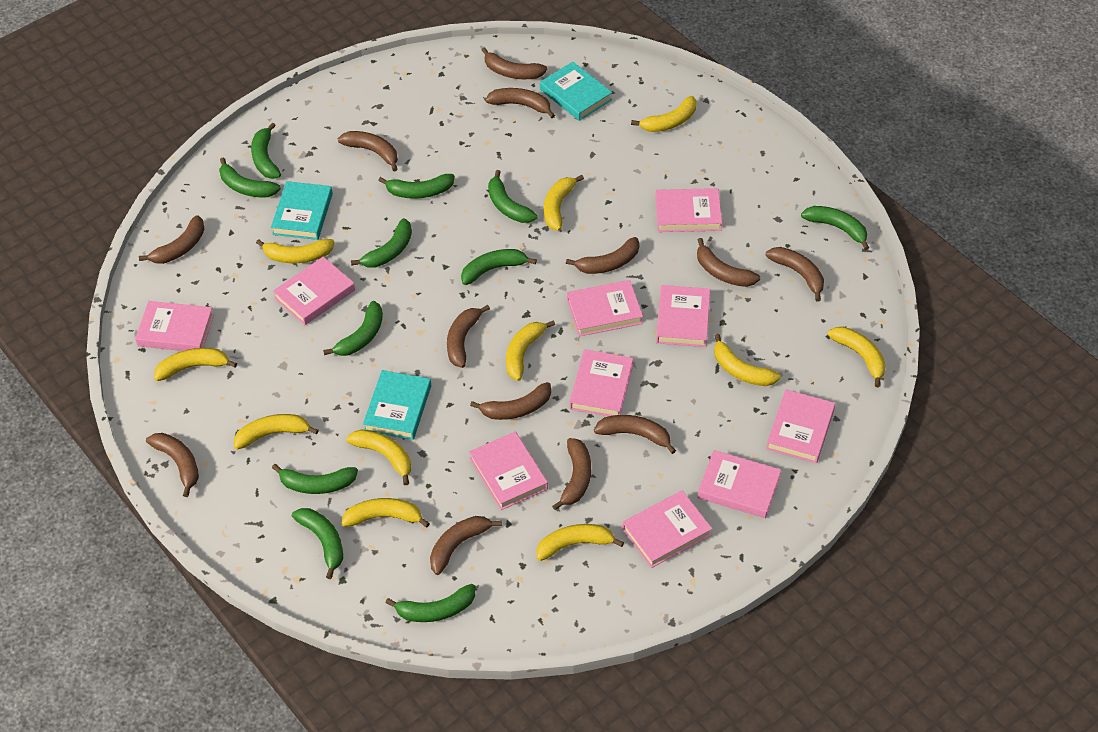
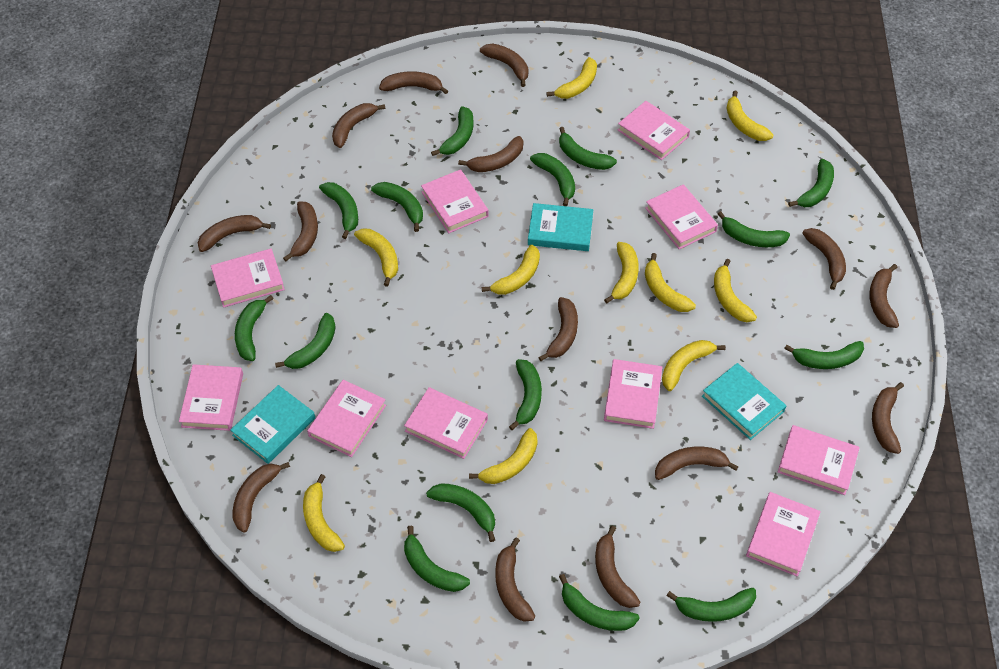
brown banana: 13 -> 14
green banana: 11 -> 15
yellow banana: 11 -> 10

